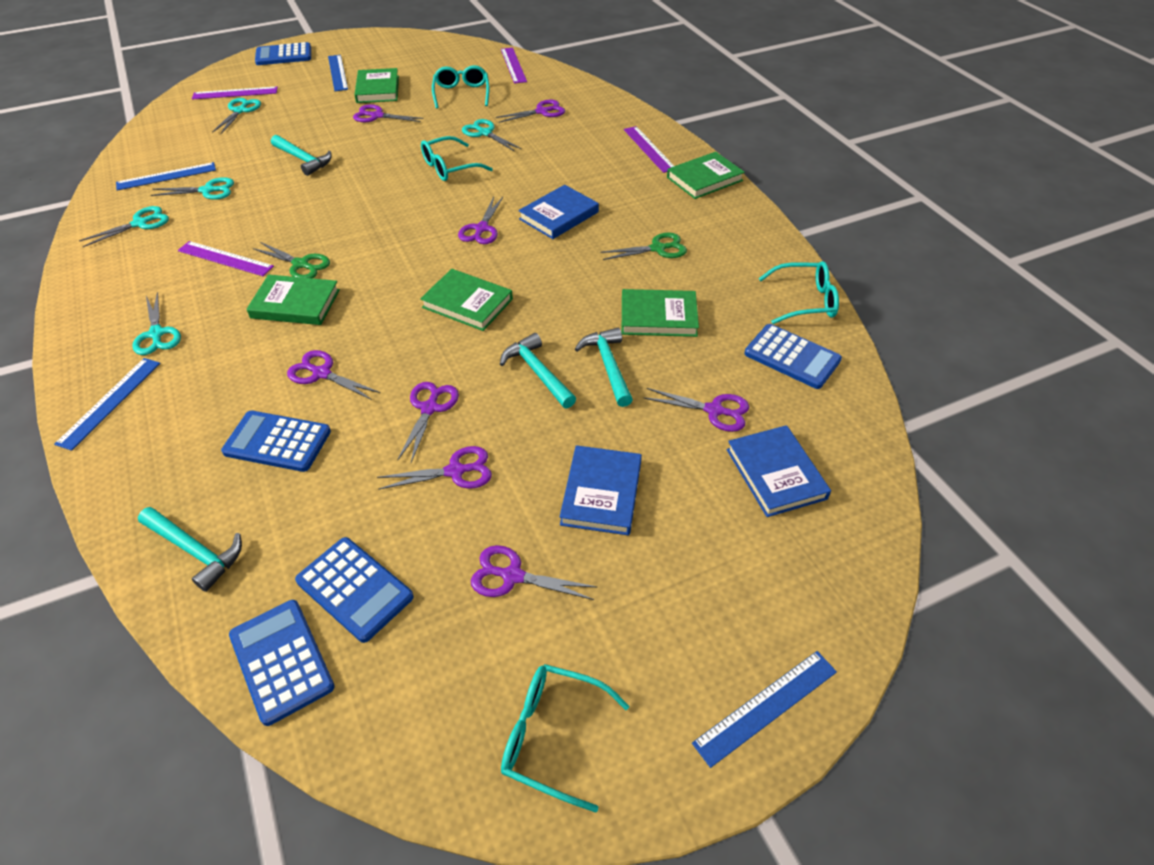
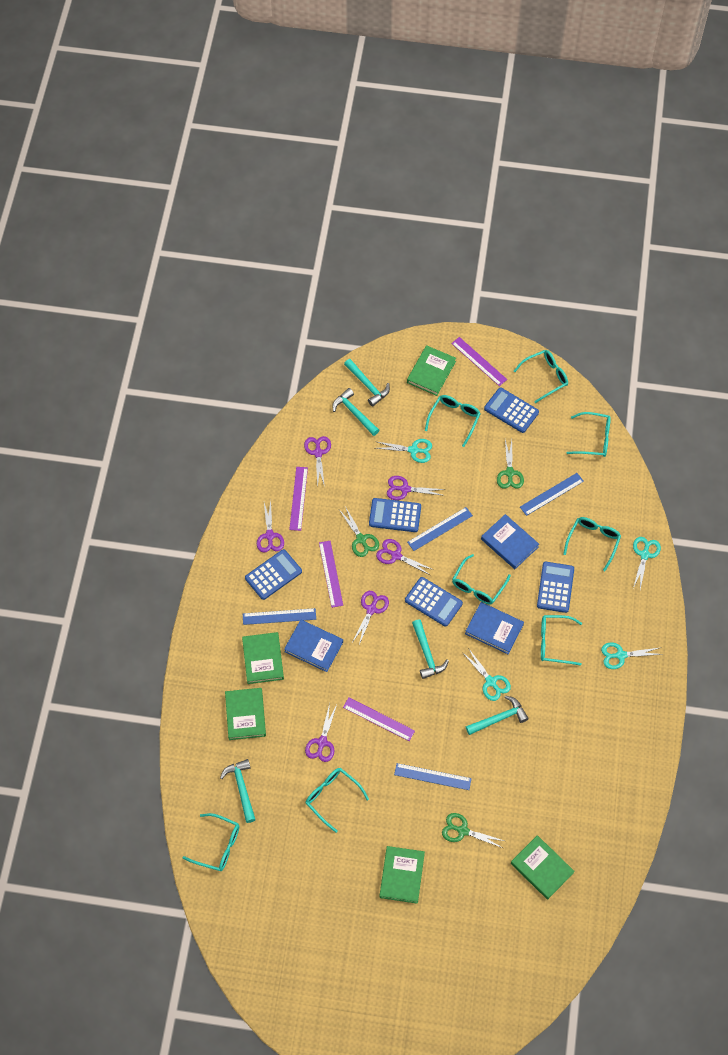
green scissors: 2 -> 3
purple scissors: 8 -> 6
turquoise glasses: 4 -> 8
turquoise hammer: 4 -> 5
turquoise scissors: 5 -> 4

